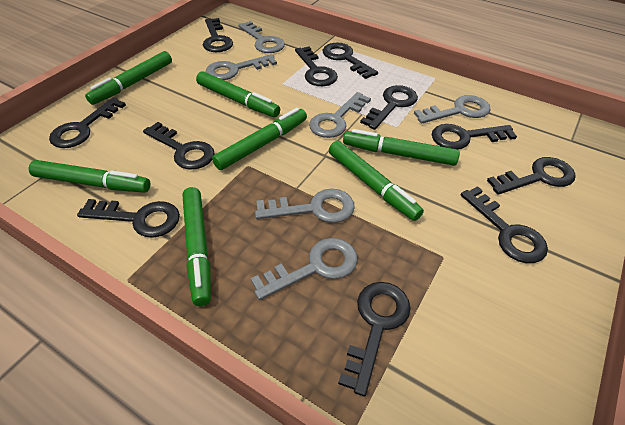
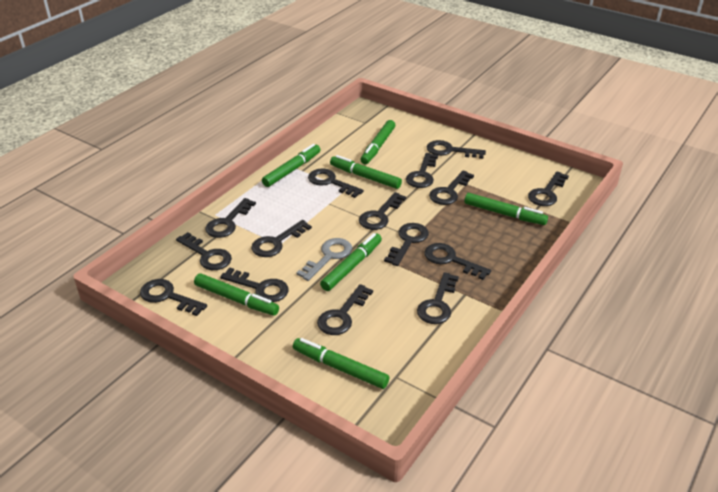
black key: 11 -> 15
grey key: 6 -> 1

